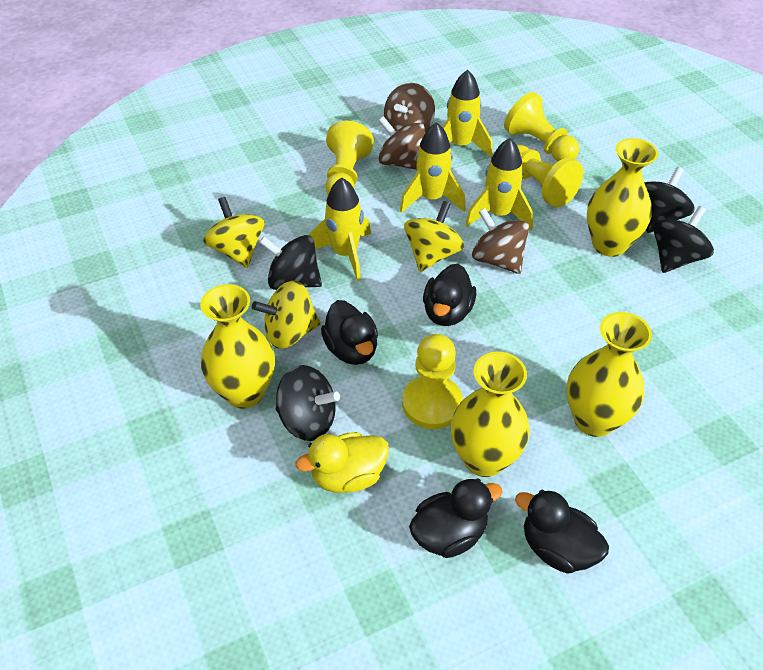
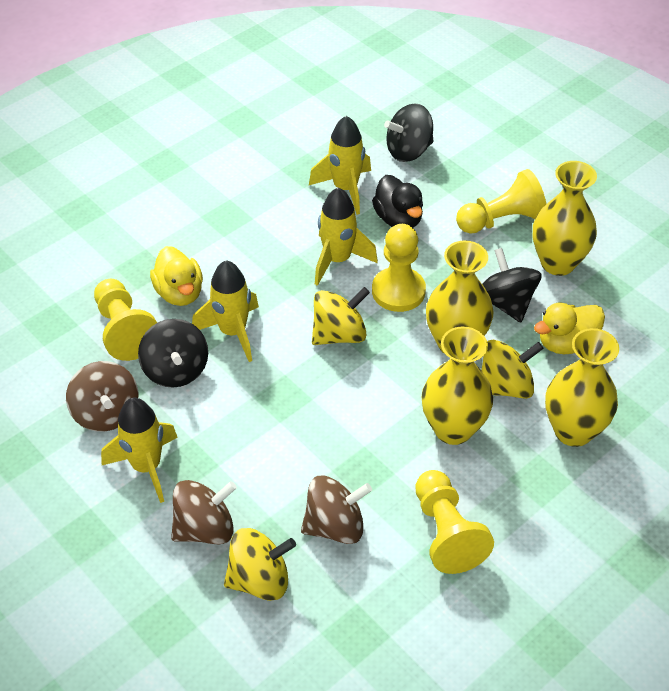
black duck: 4 -> 1
black spinning top: 4 -> 3
yellow duck: 1 -> 2

